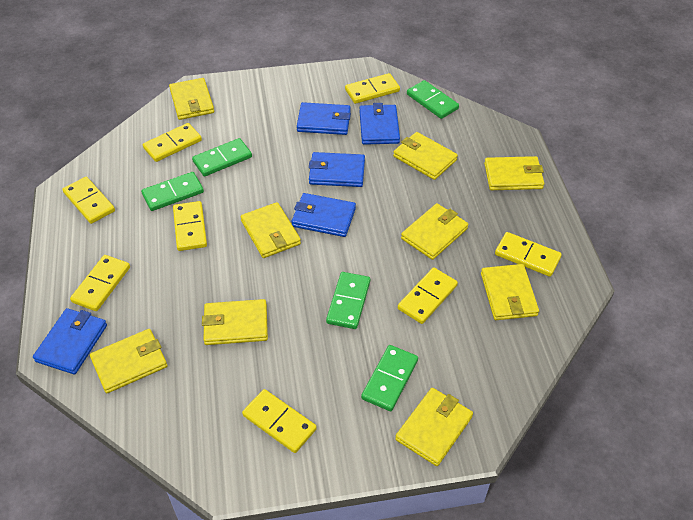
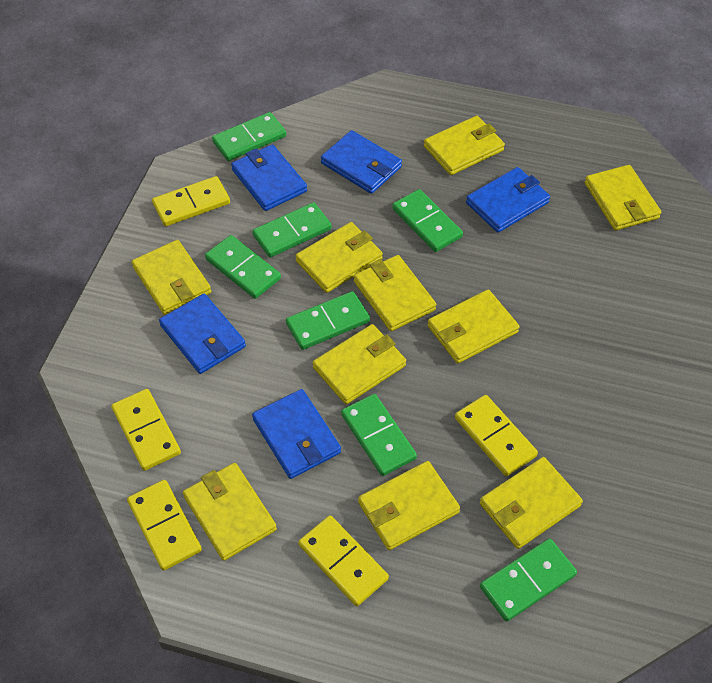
green domino: 5 -> 7
yellow domino: 8 -> 5
yellow wallet: 9 -> 10

